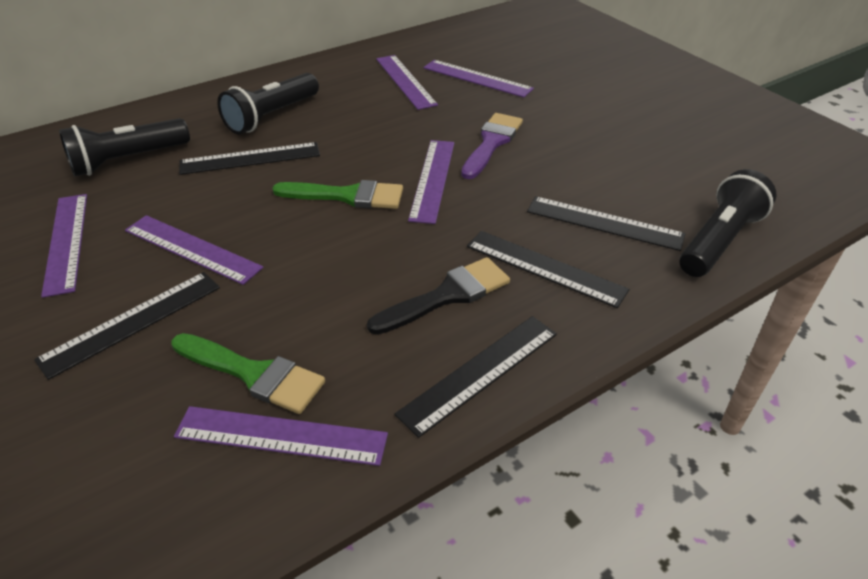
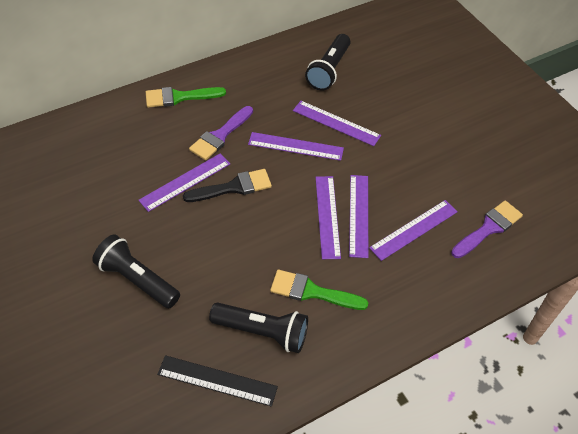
black ruler: 5 -> 1
purple brush: 1 -> 2

